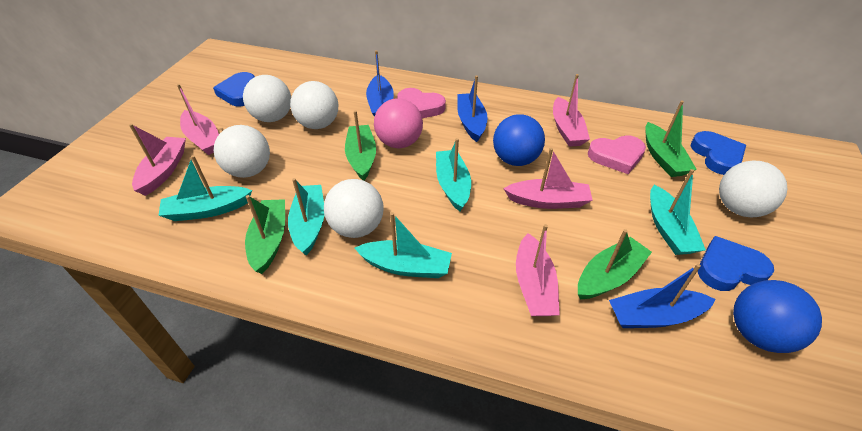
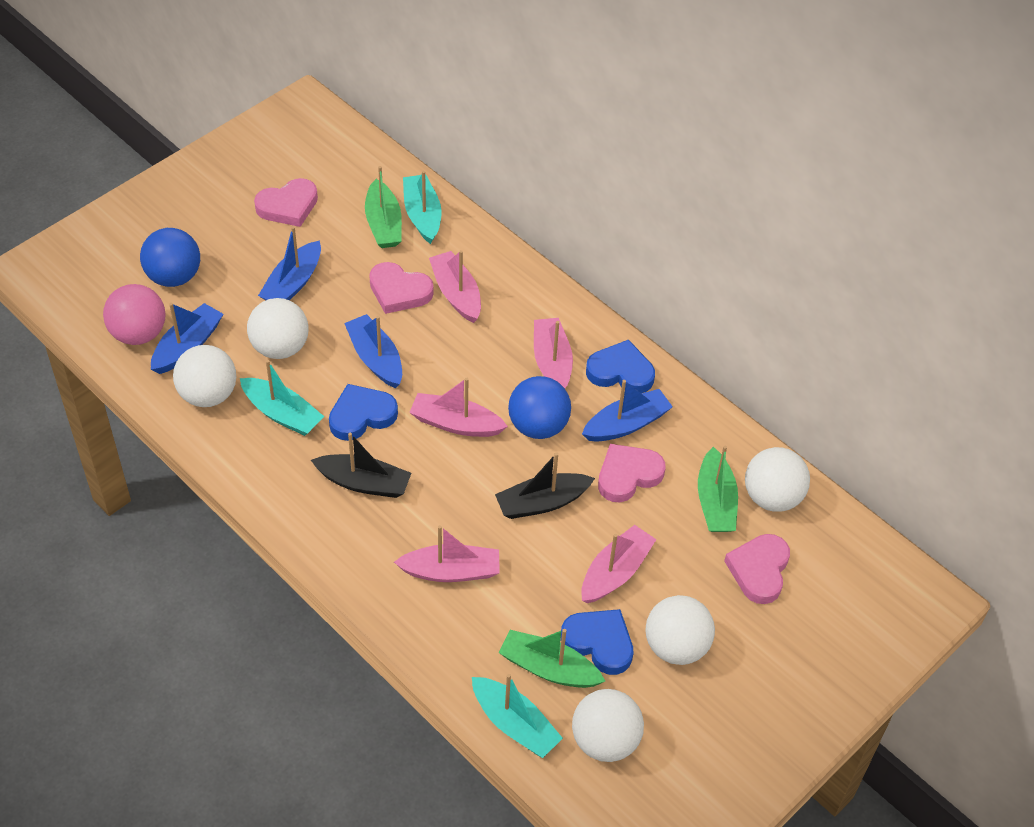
black boat: 0 -> 2
blue boat: 3 -> 4
green boat: 4 -> 3
pink heart: 2 -> 4
turquoise boat: 5 -> 3

